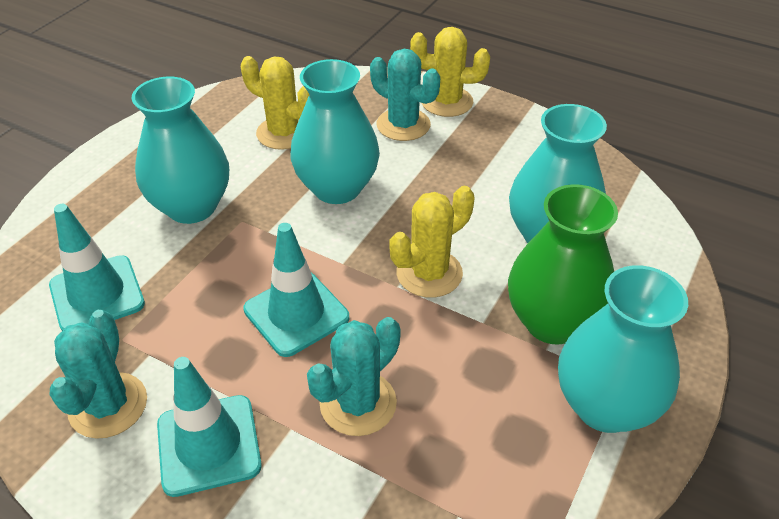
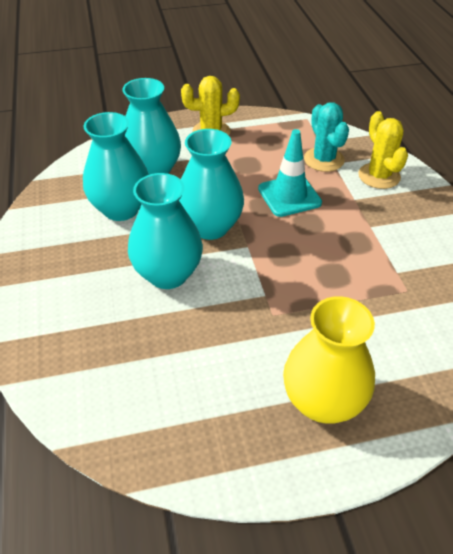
green vase: 1 -> 0
turquoise cactus: 3 -> 1
turquoise traffic cone: 3 -> 1
yellow cactus: 3 -> 2
yellow vase: 0 -> 1

